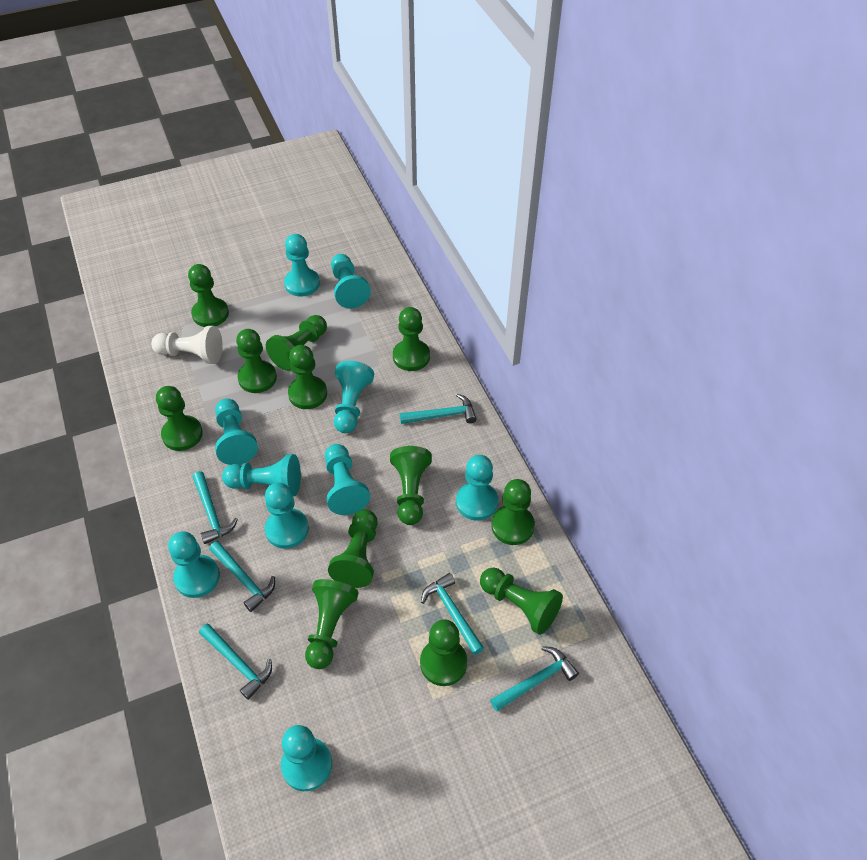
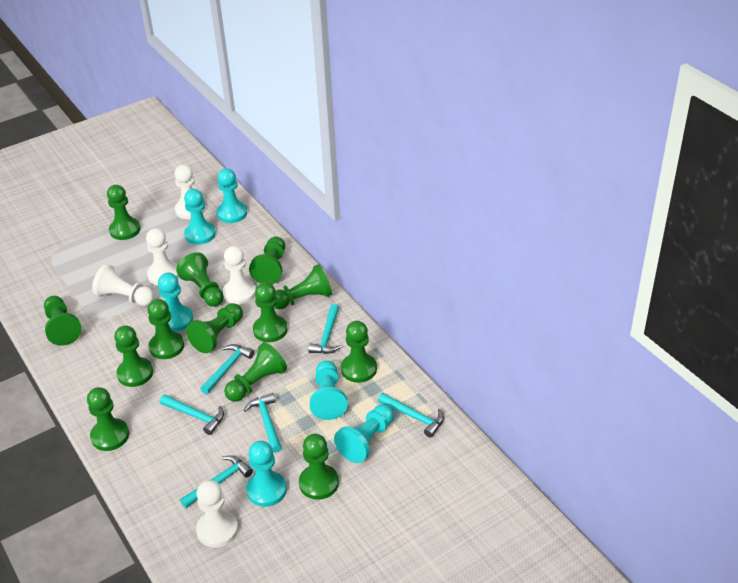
green pawn: 12 -> 13
turquoise pawn: 10 -> 6
white pawn: 1 -> 5

